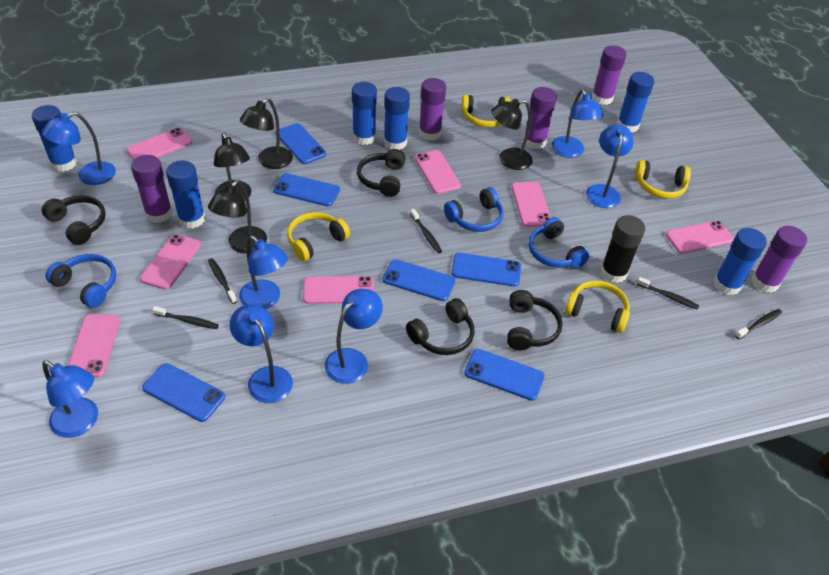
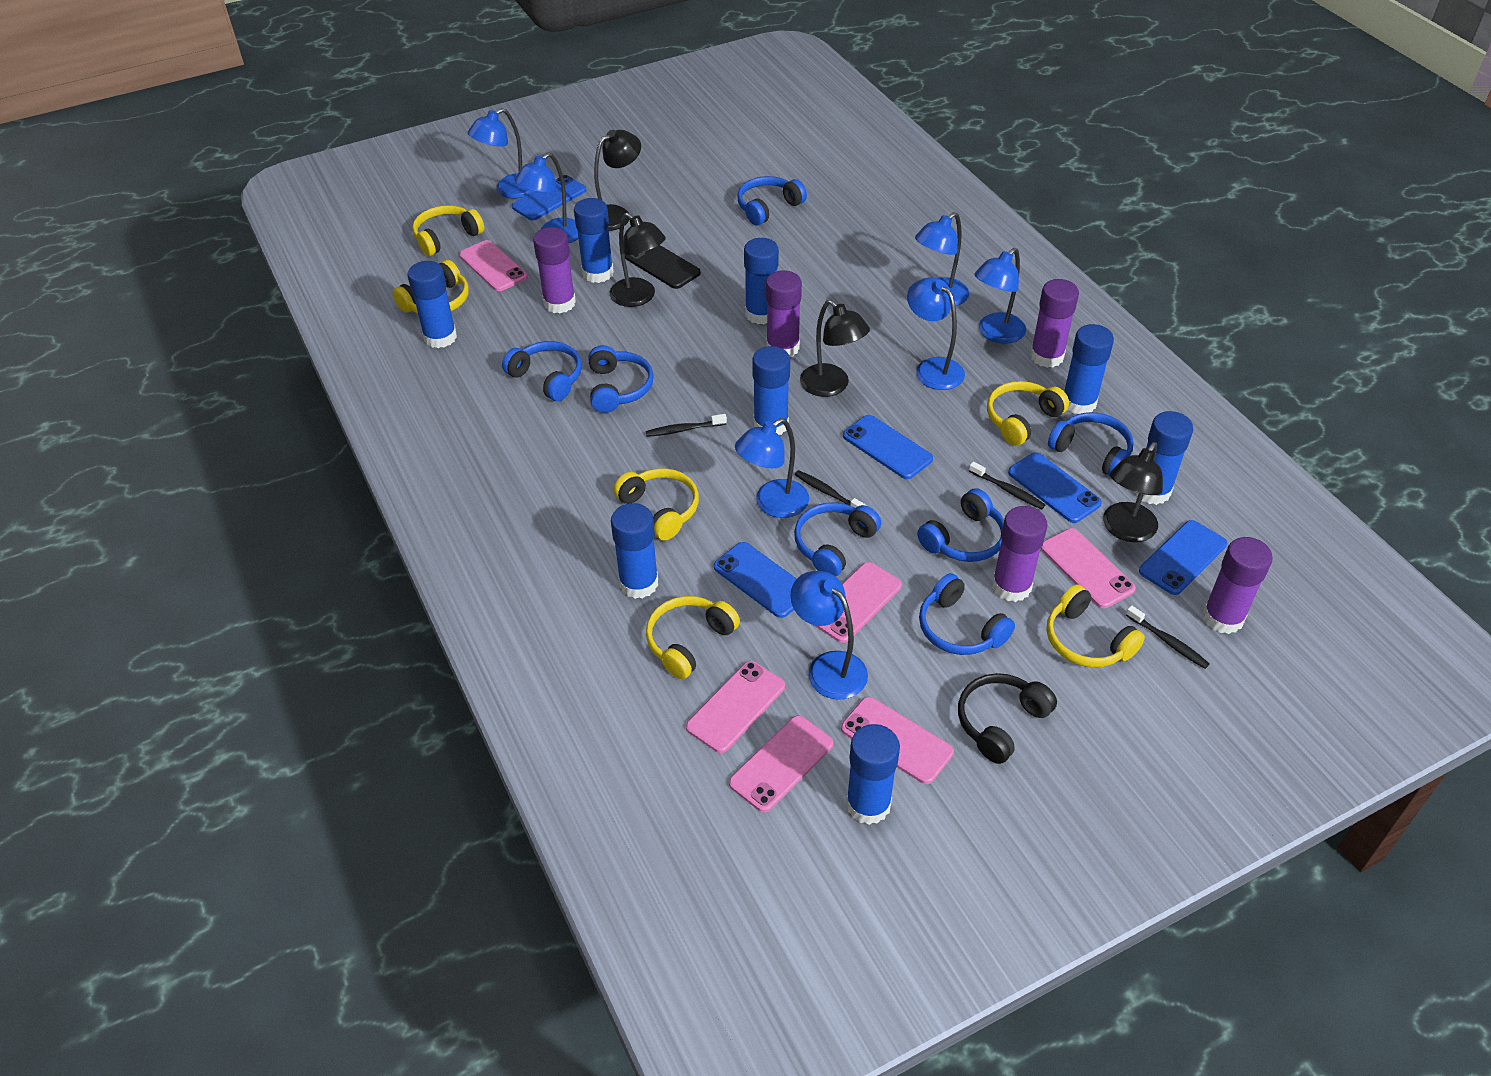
black glue stick: 1 -> 0
black headphones: 4 -> 1
black phone: 0 -> 1
black toothbrush: 5 -> 4
blue glue stick: 6 -> 8
blue headphones: 3 -> 7
blue phone: 6 -> 5
pink phone: 7 -> 6
yellow headphones: 4 -> 6

